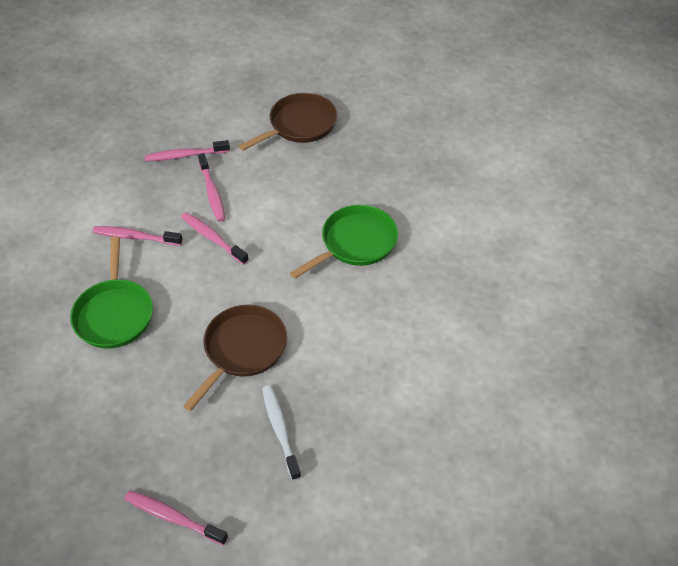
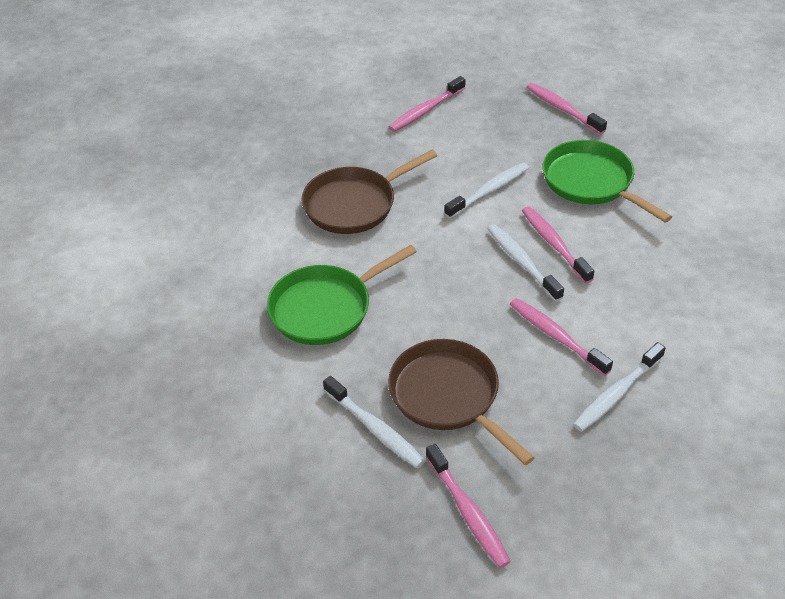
white toothbrush: 1 -> 4

